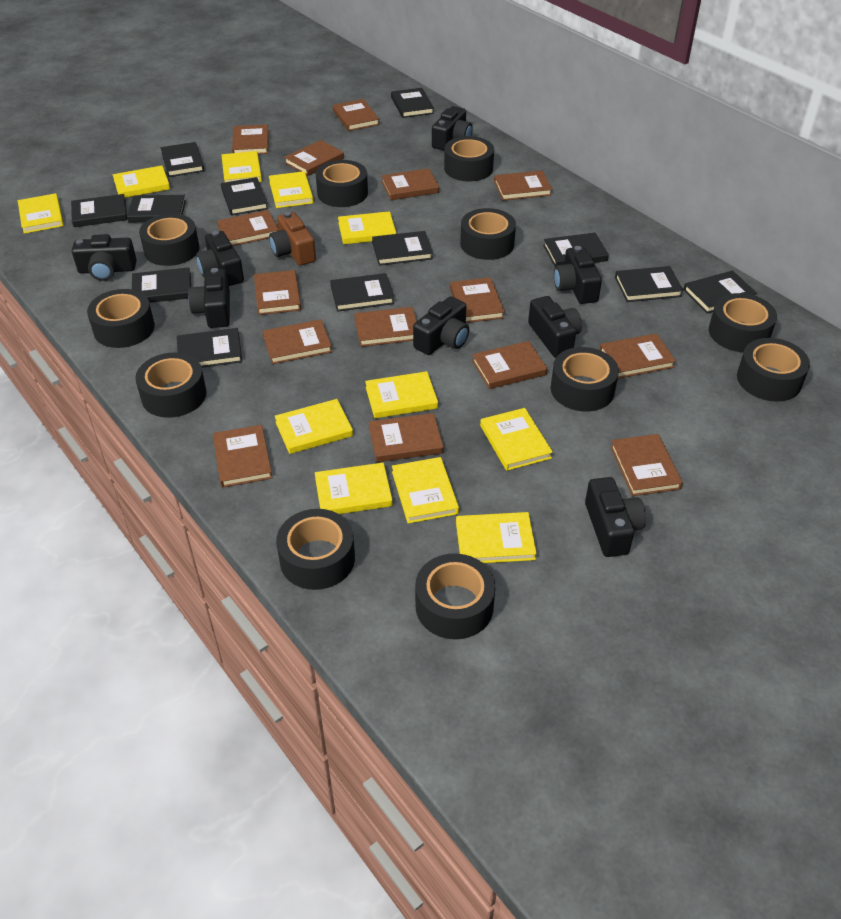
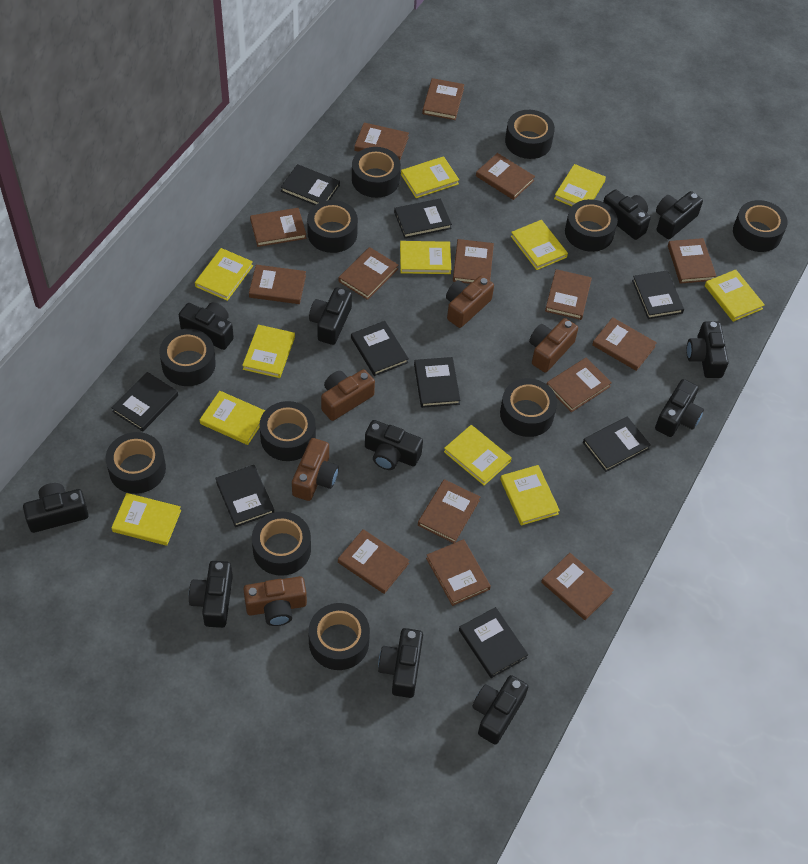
black book: 12 -> 9
black camera: 8 -> 11
brown camera: 1 -> 5

